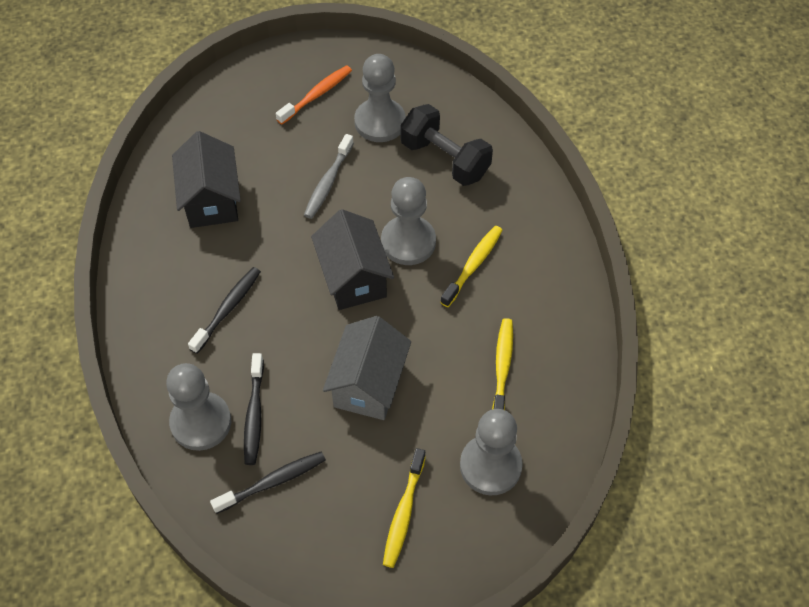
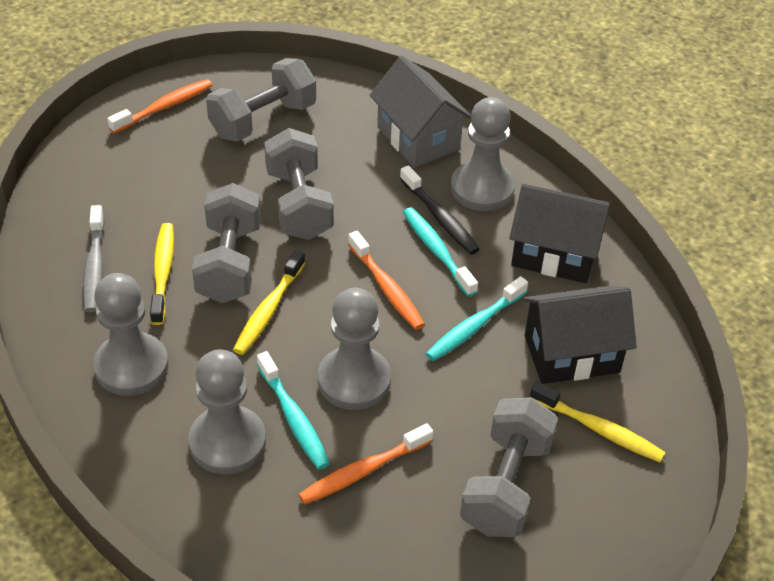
black dumbbell: 1 -> 0
black toothbrush: 3 -> 1
grey dumbbell: 0 -> 4
orange toothbrush: 1 -> 3
turquoise toothbrush: 0 -> 3

